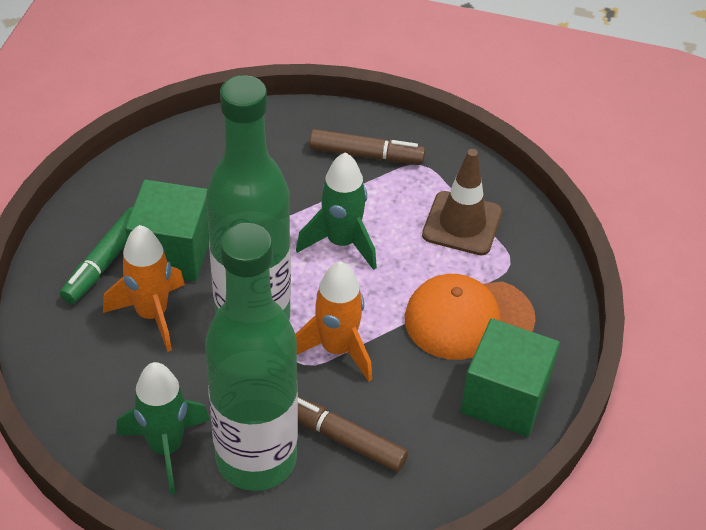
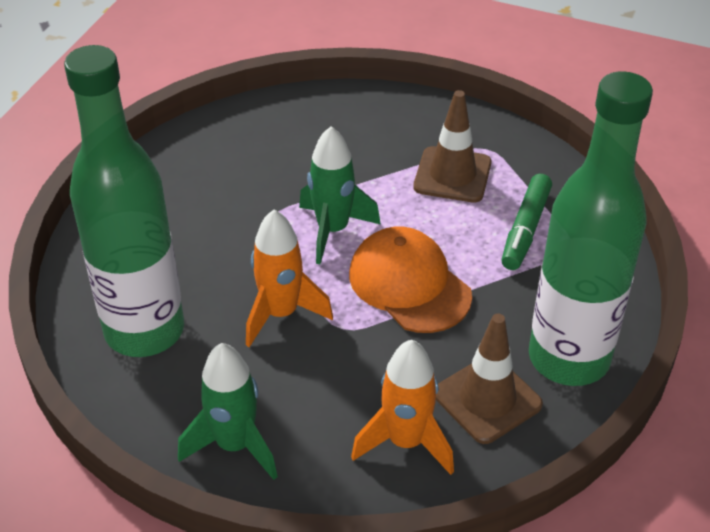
brown marker: 2 -> 0
brown traffic cone: 1 -> 2
green cube: 2 -> 0

